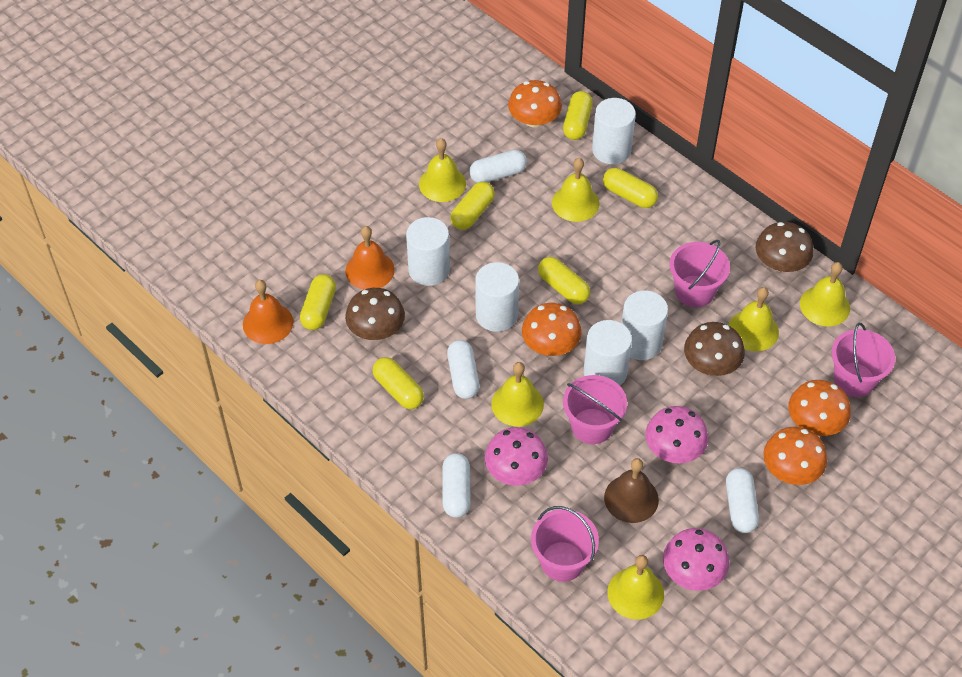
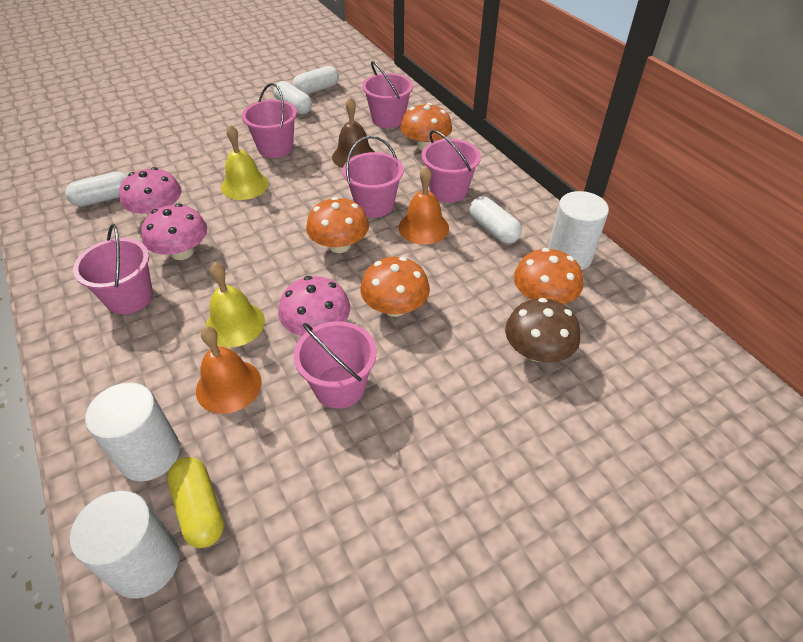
brown mushroom: 3 -> 1
pink bucket: 4 -> 6
white cylinder: 5 -> 3
yellow bell: 6 -> 2
yellow capsule: 6 -> 1

